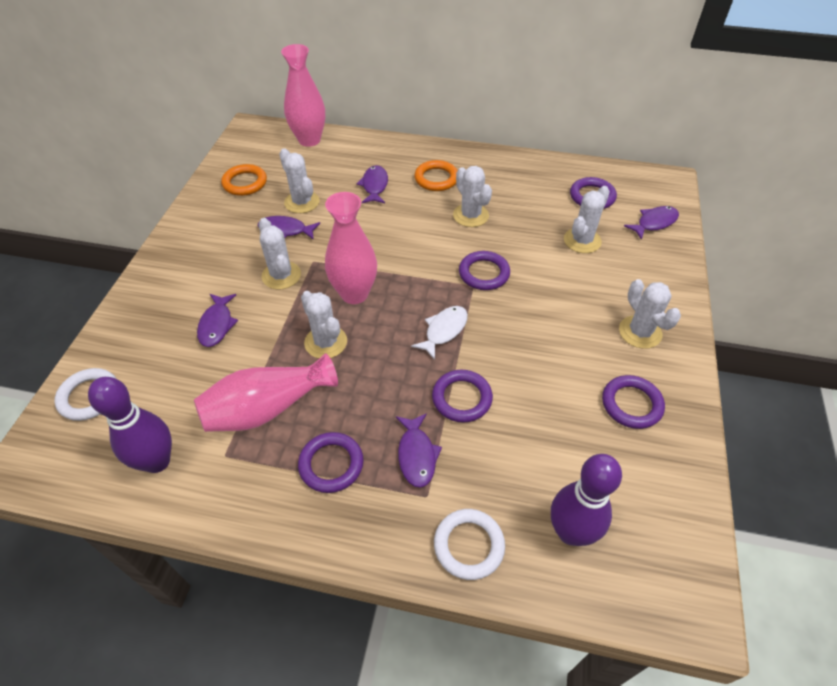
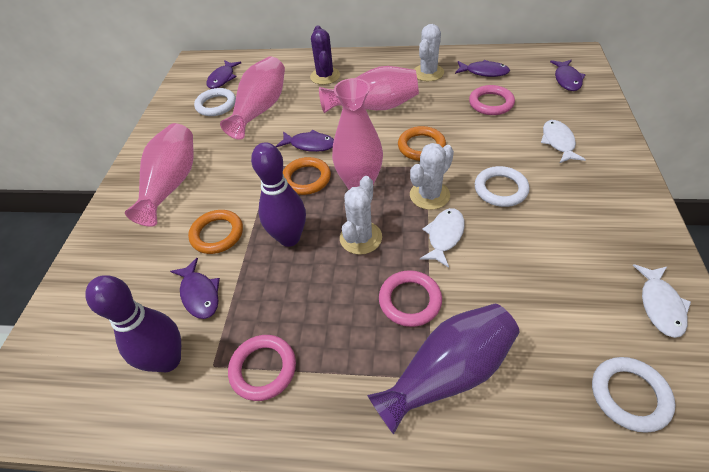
orange ring: 2 -> 3
pink ring: 0 -> 3
pink vase: 3 -> 4
purple cactus: 0 -> 1
purple ring: 5 -> 0
purple vase: 0 -> 1
white cactus: 6 -> 3
white fish: 1 -> 3
white ring: 2 -> 3

